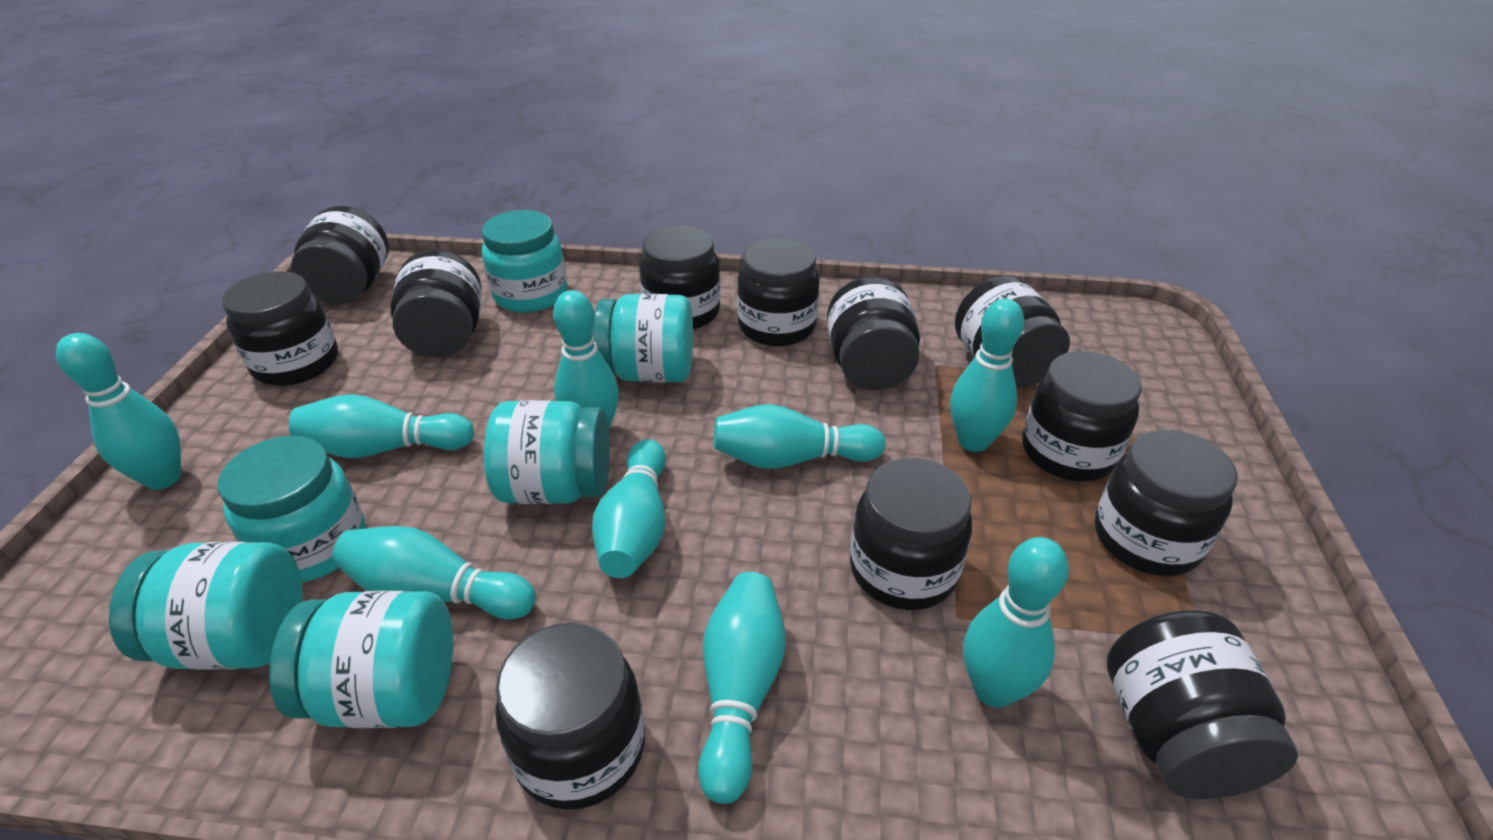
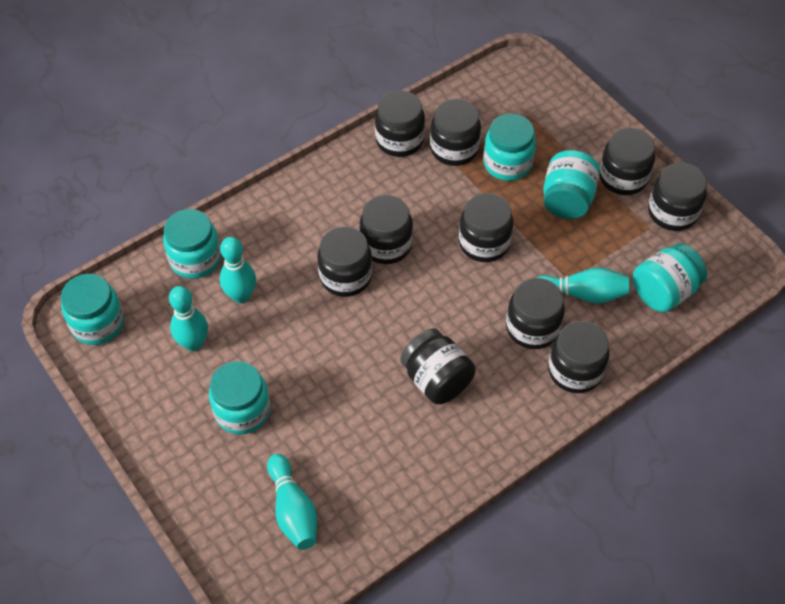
black jar: 12 -> 10
turquoise bowling pin: 9 -> 4

